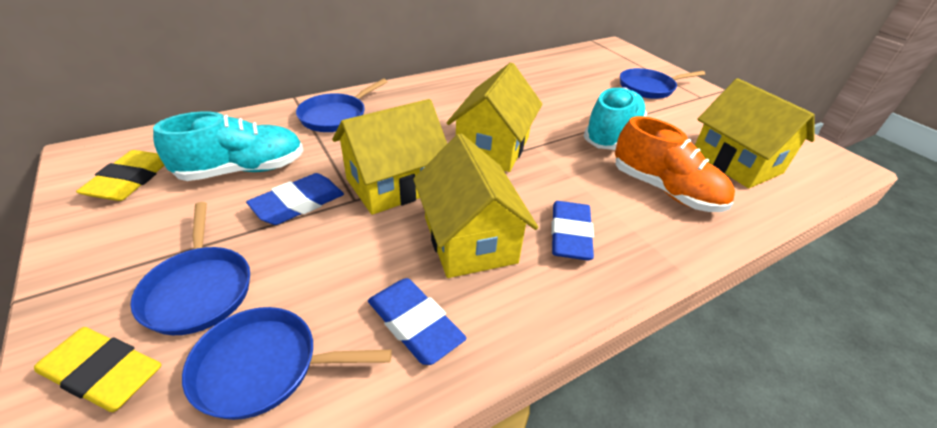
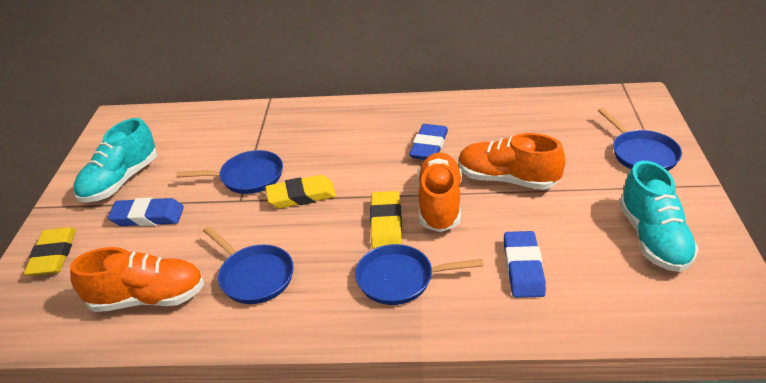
orange shoe: 1 -> 3
yellow eraser: 2 -> 3
yellow house: 4 -> 0

